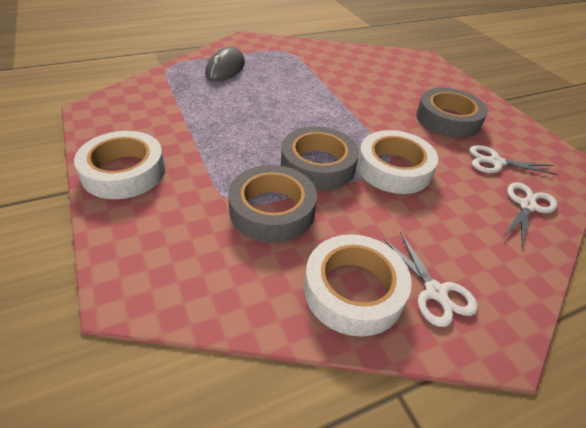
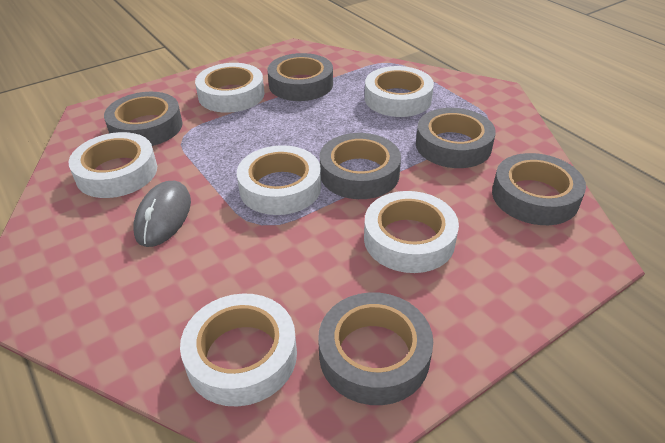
grey tape: 3 -> 6
white scissors: 3 -> 0
white tape: 3 -> 6

